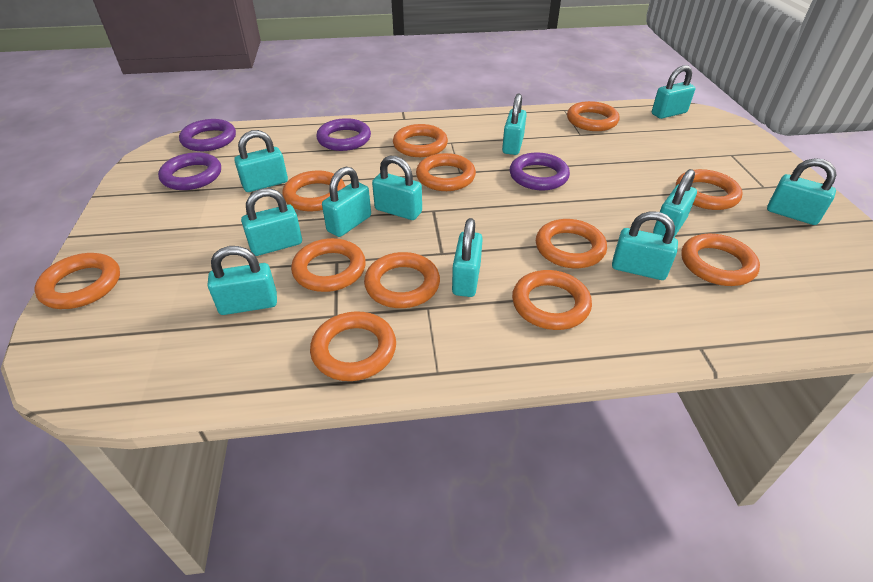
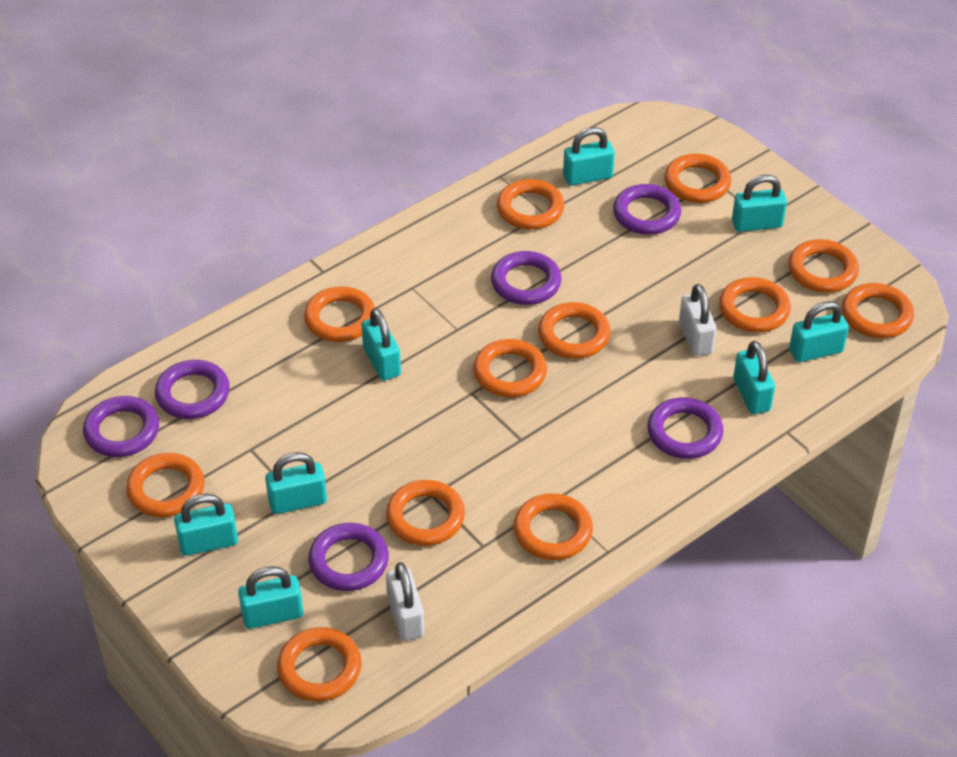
purple ring: 4 -> 6
turquoise padlock: 11 -> 8
white padlock: 0 -> 2

